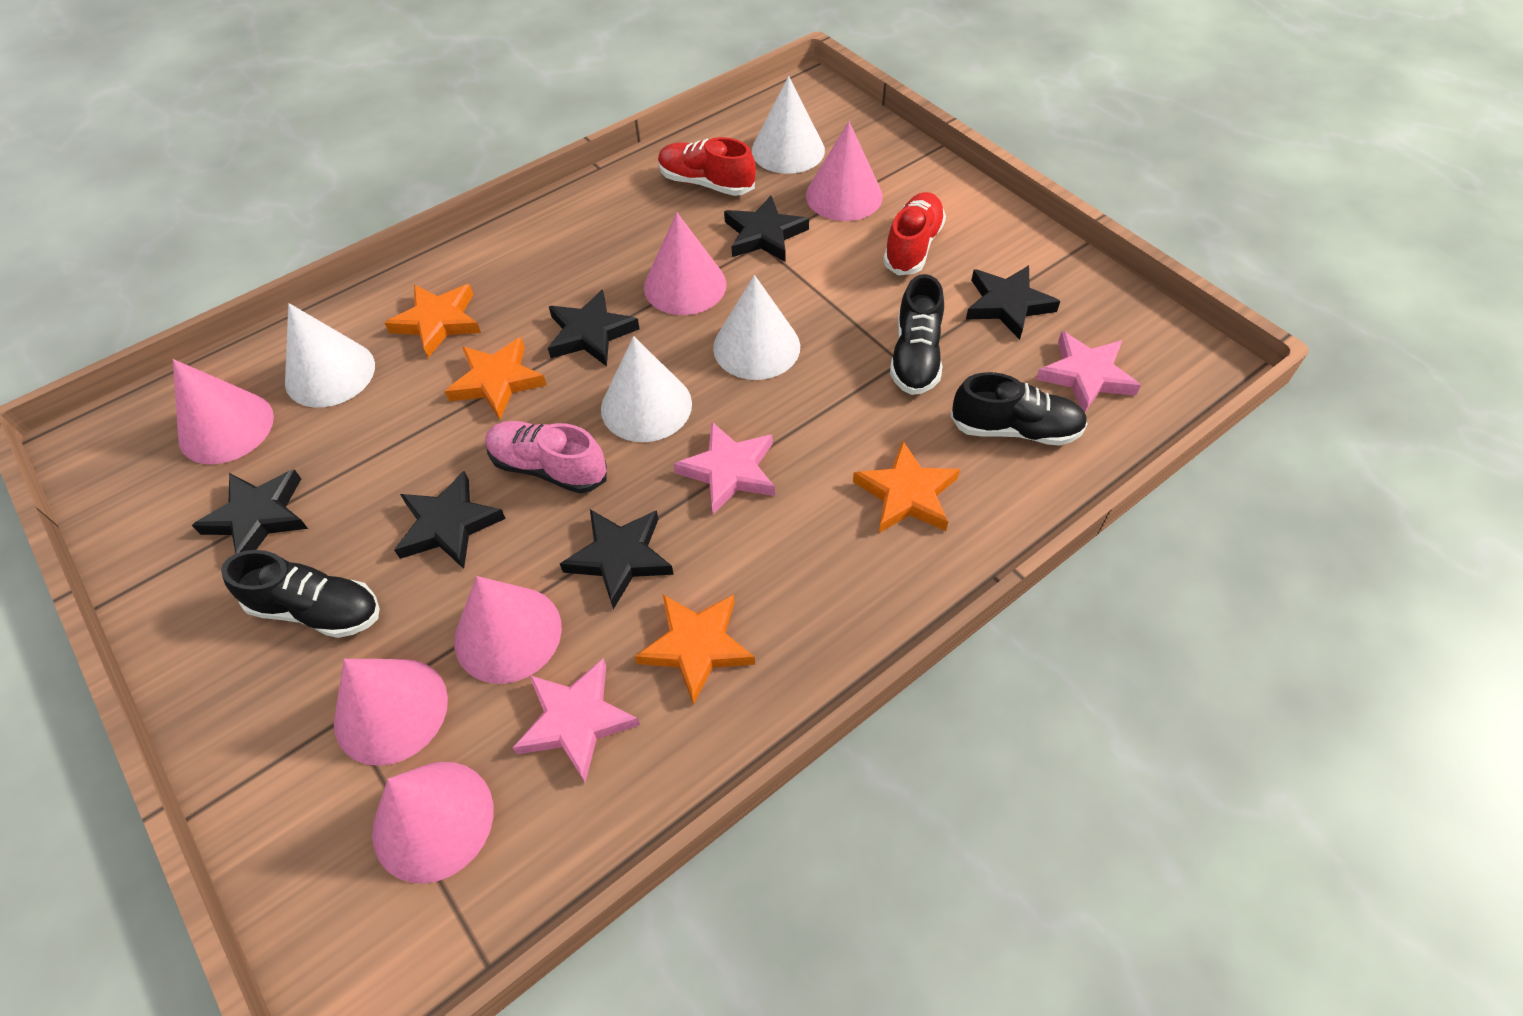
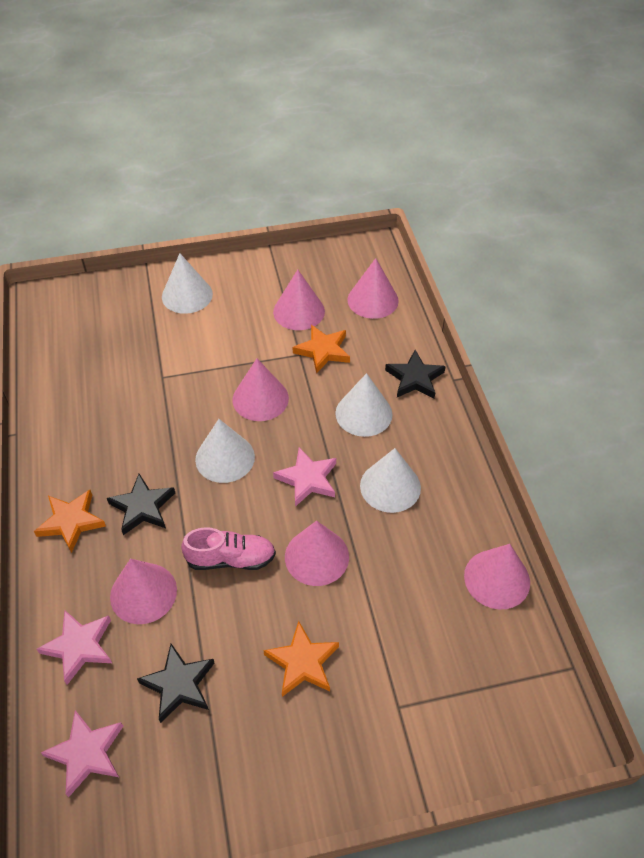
black shoe: 3 -> 0
black star: 6 -> 3
orange star: 4 -> 3
red shoe: 2 -> 0

